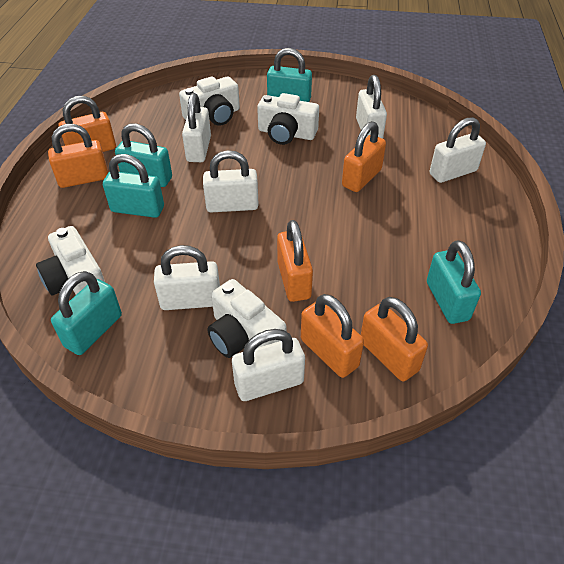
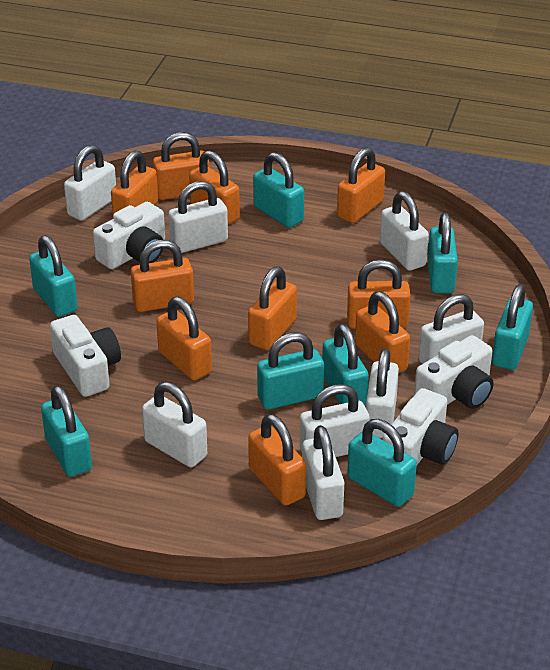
orange padlock: 6 -> 10
turquoise padlock: 5 -> 8
white padlock: 6 -> 8

